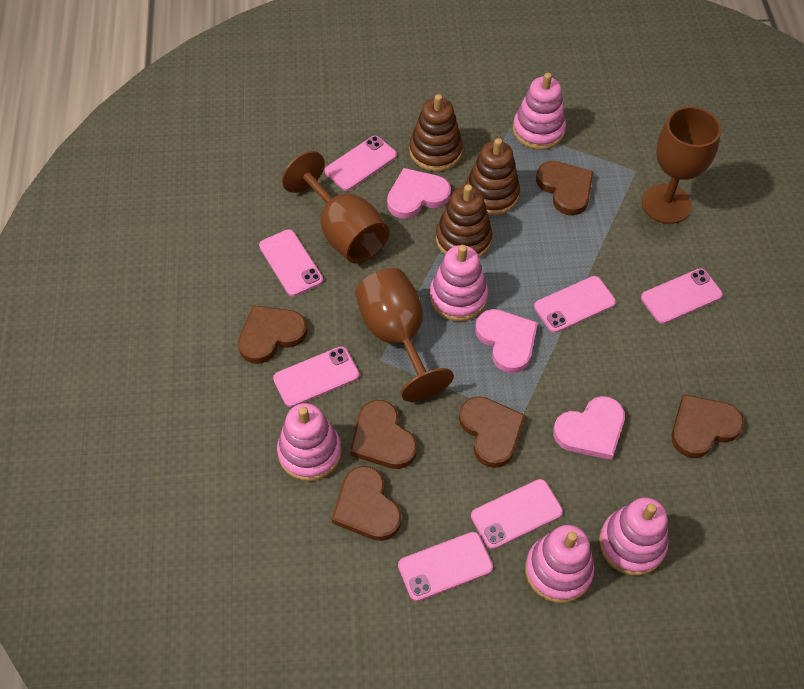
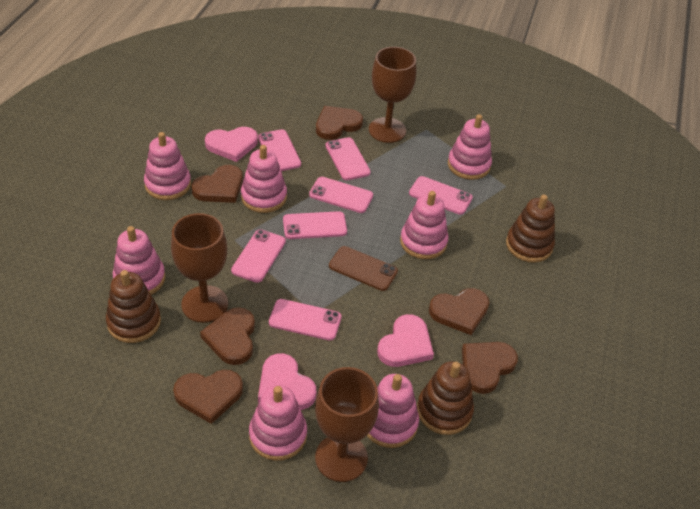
brown phone: 0 -> 1
pink stacking toy: 5 -> 7

